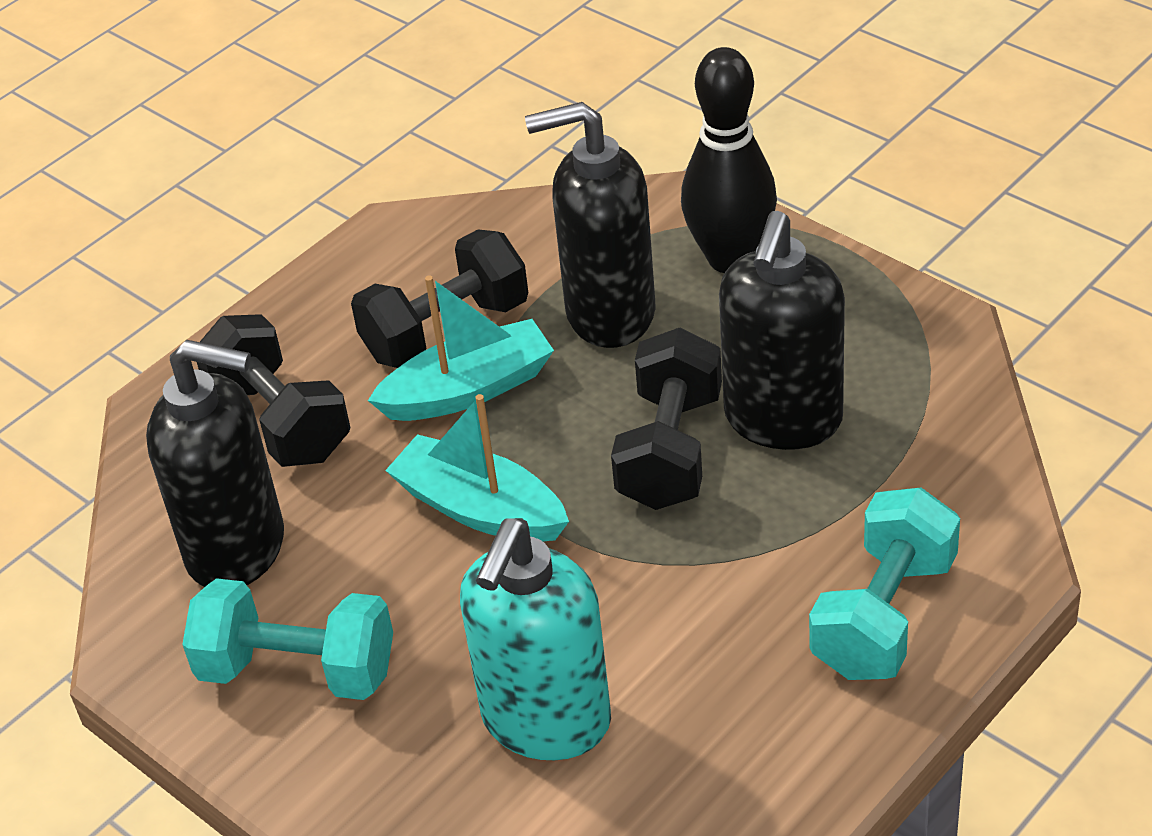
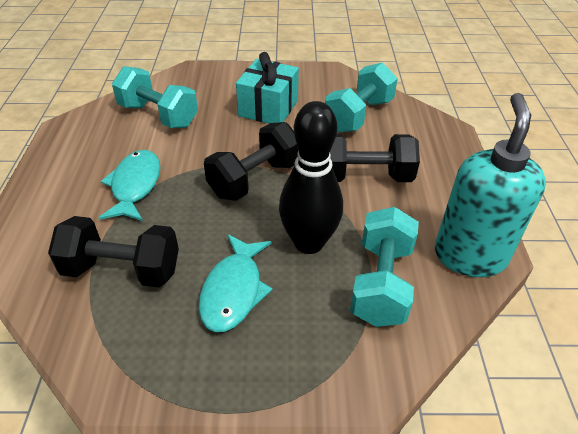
black soap dispenser: 3 -> 0
turquoise boat: 2 -> 0
turquoise dumbbell: 2 -> 3
turquoise fish: 0 -> 2
turquoise gift: 0 -> 1

